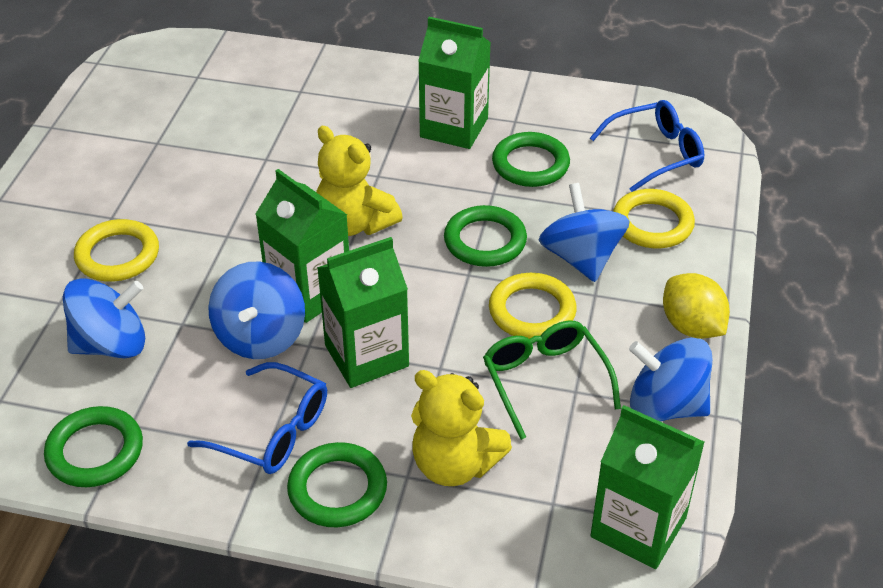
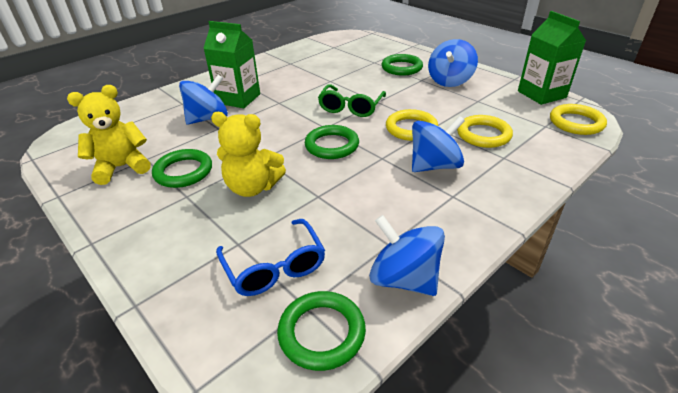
blue glasses: 2 -> 1
green carton: 4 -> 2
yellow lemon: 1 -> 0

